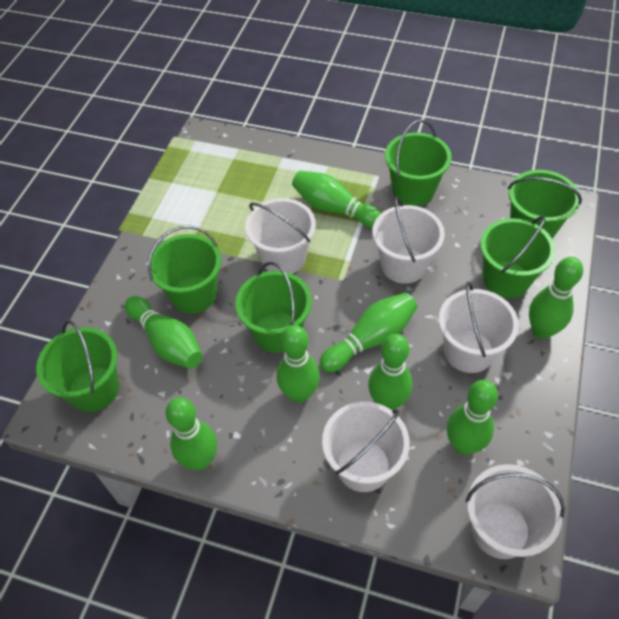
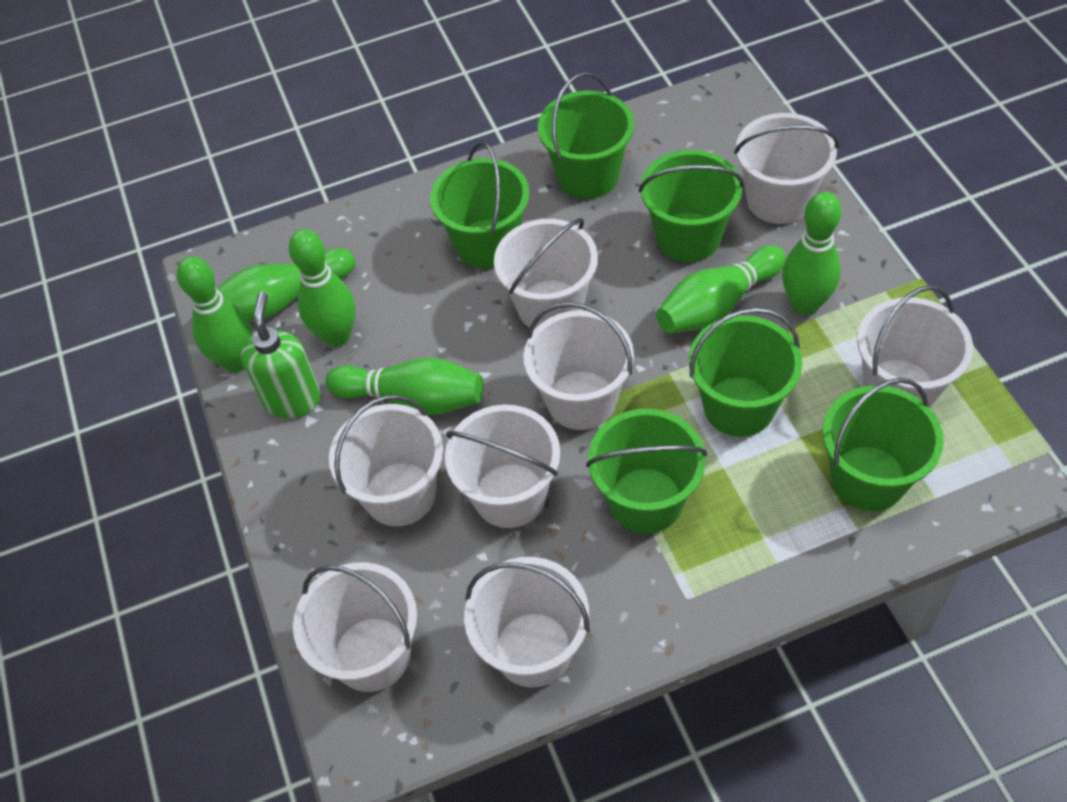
green bowling pin: 8 -> 6
green soap dispenser: 0 -> 1
white bucket: 5 -> 8

